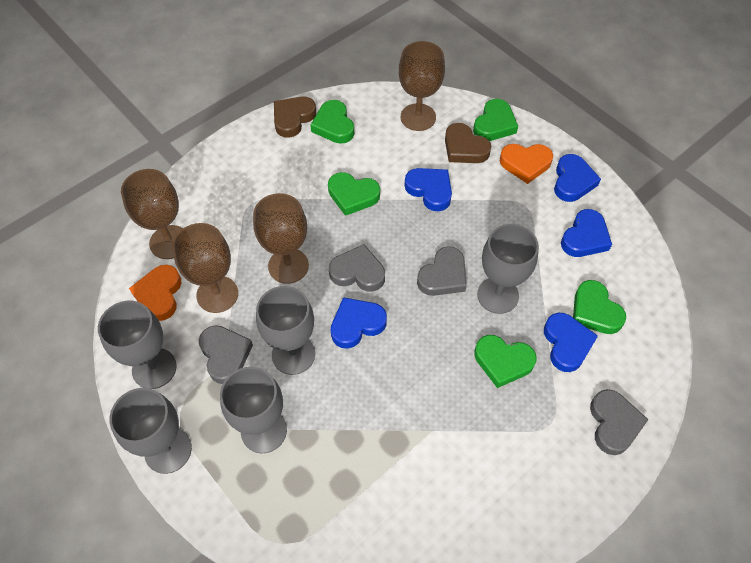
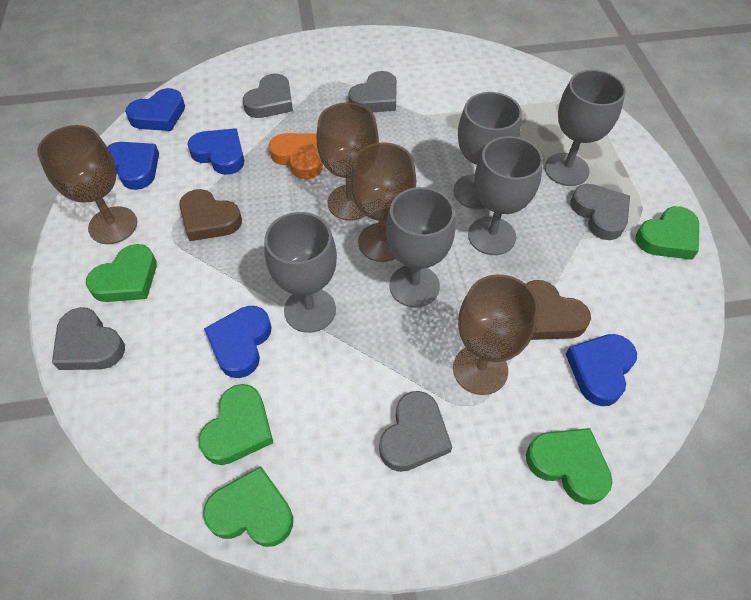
grey heart: 4 -> 5
orange heart: 2 -> 1

